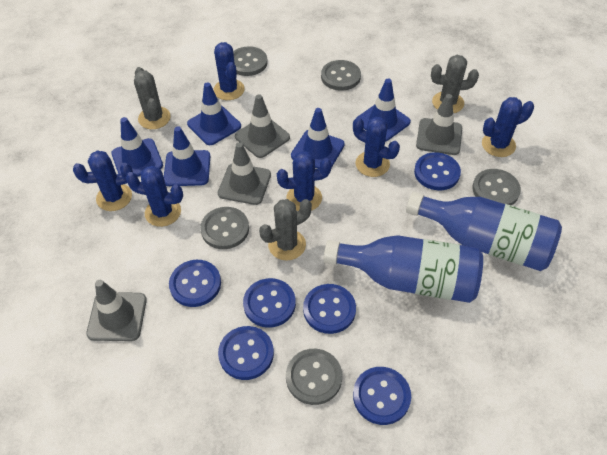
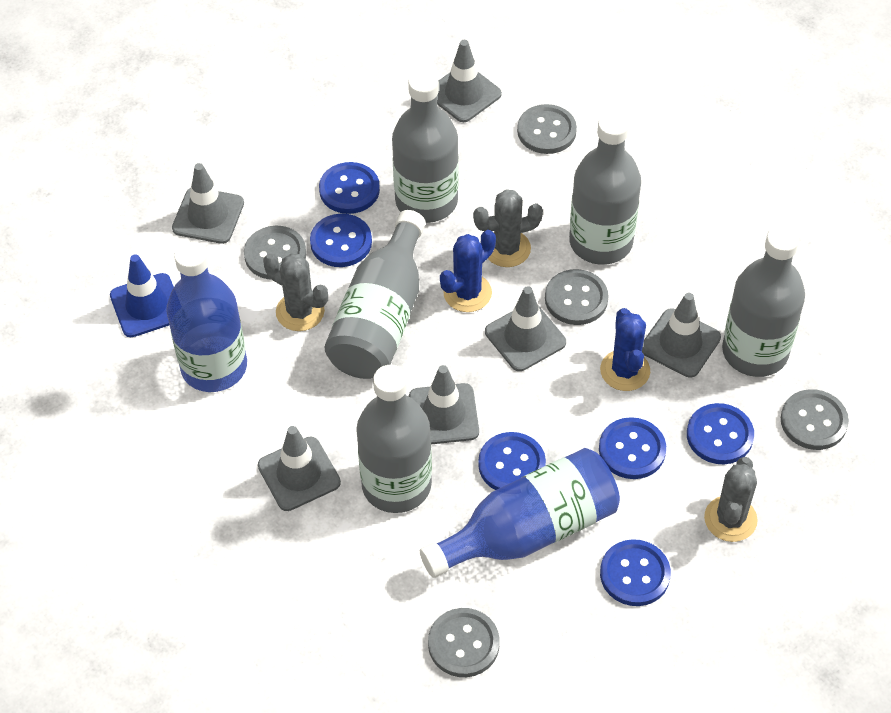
blue cactus: 6 -> 2
blue traffic cone: 5 -> 1
grey bottle: 0 -> 5
grey traffic cone: 4 -> 6

